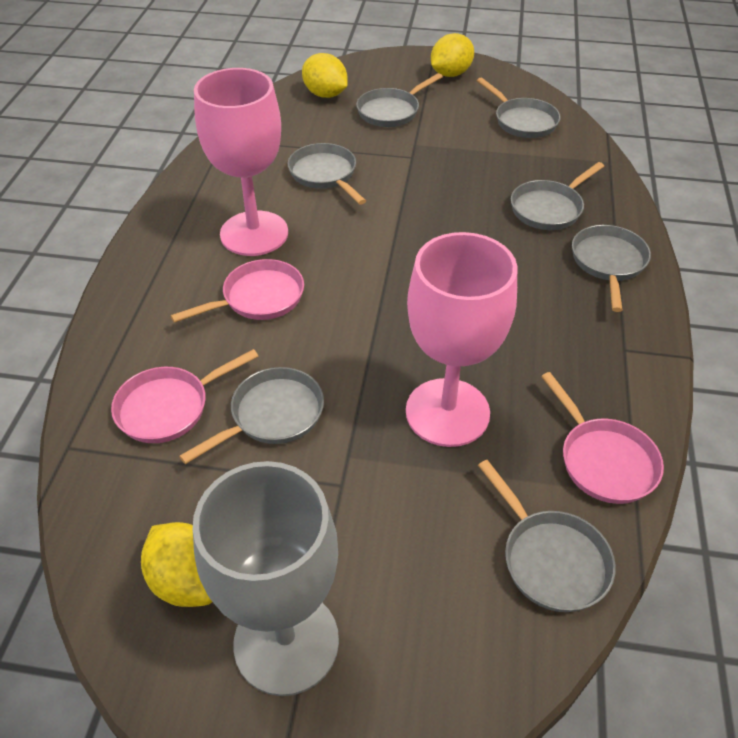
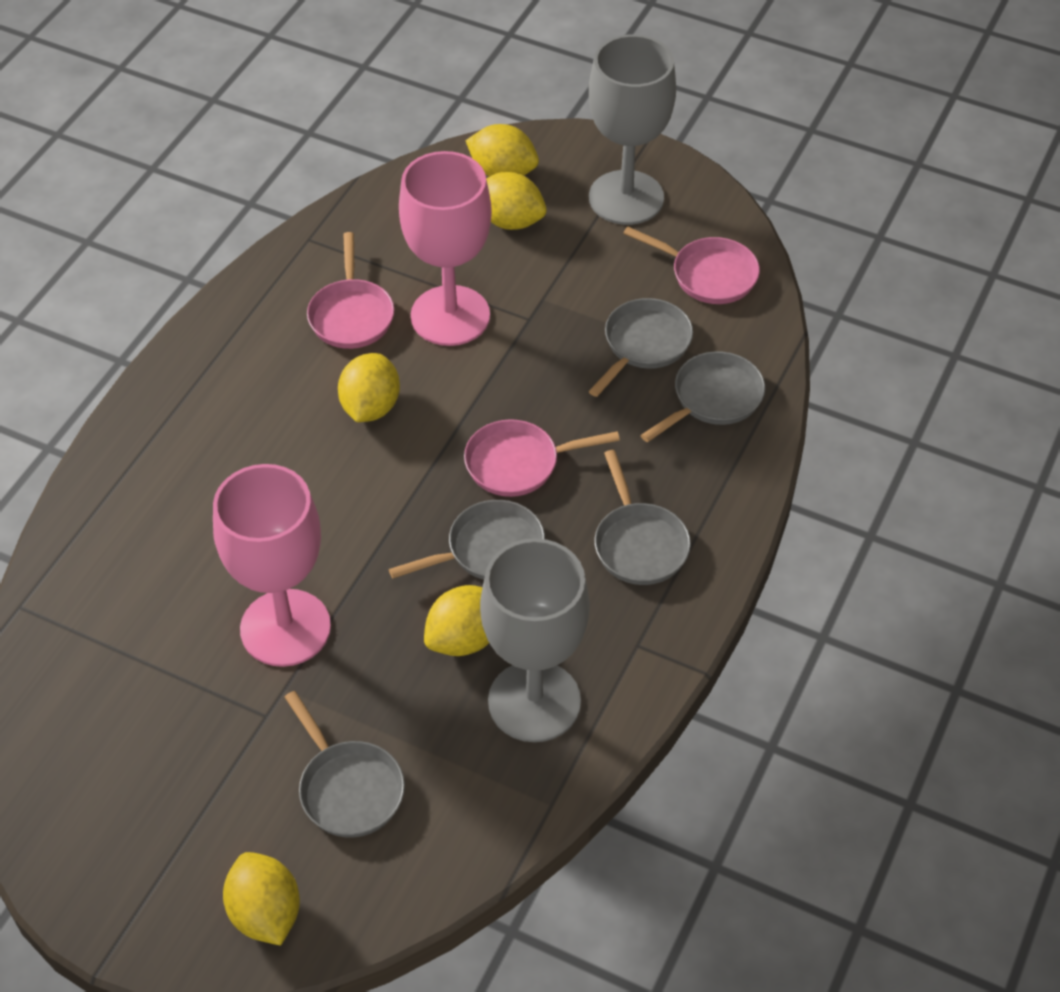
grey goblet: 1 -> 2
grey pan: 7 -> 5
yellow lemon: 3 -> 5

